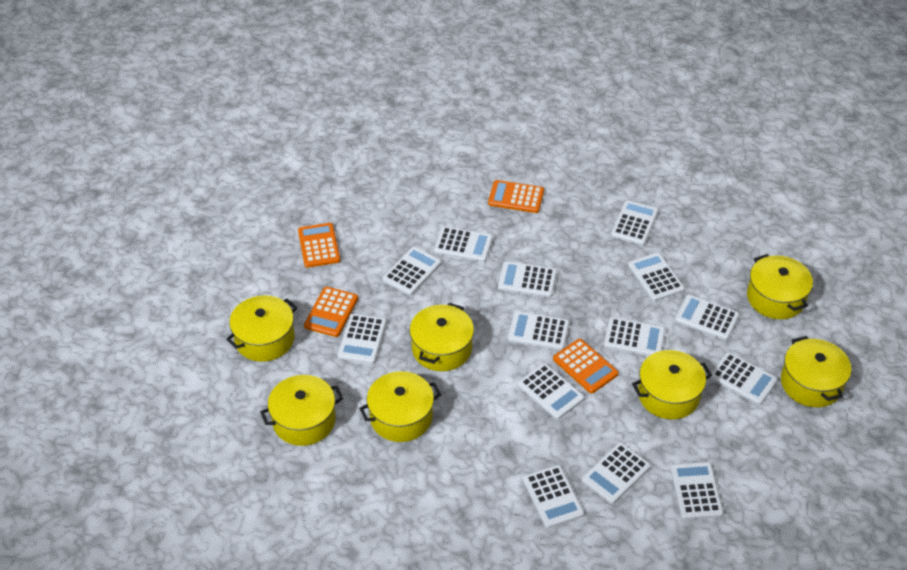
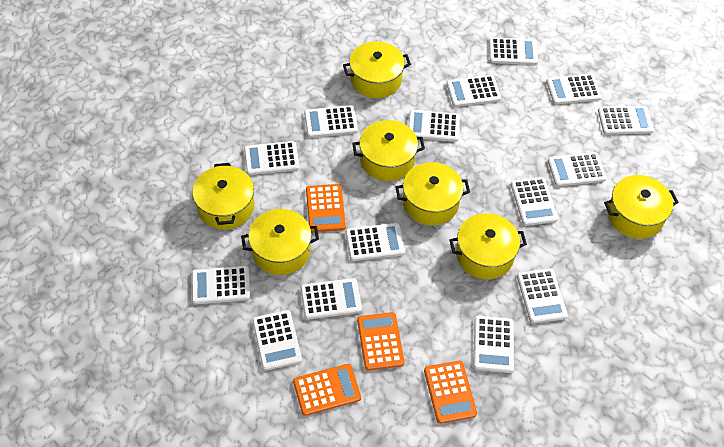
white calculator: 14 -> 15

